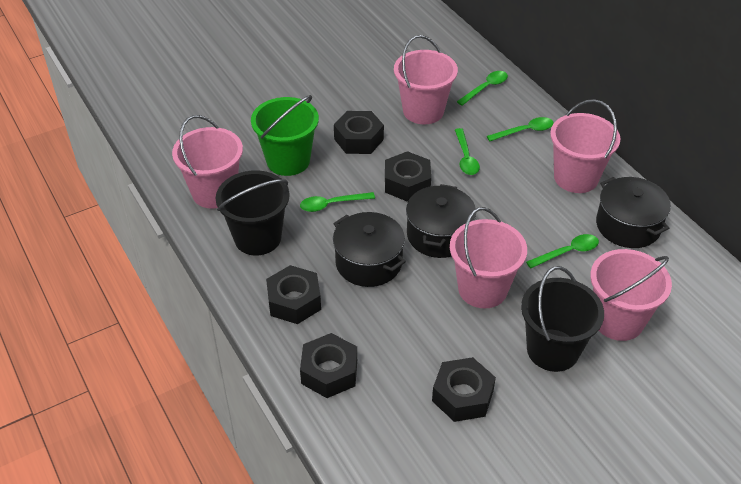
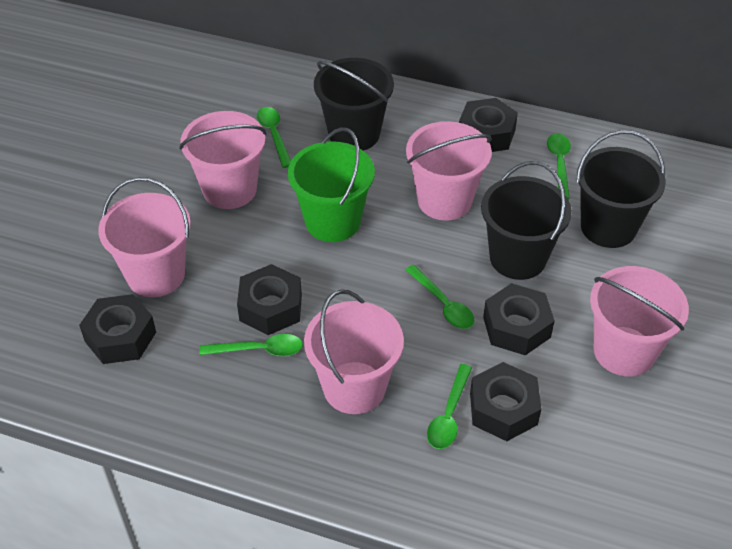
black bucket: 2 -> 3
black pot: 3 -> 0

